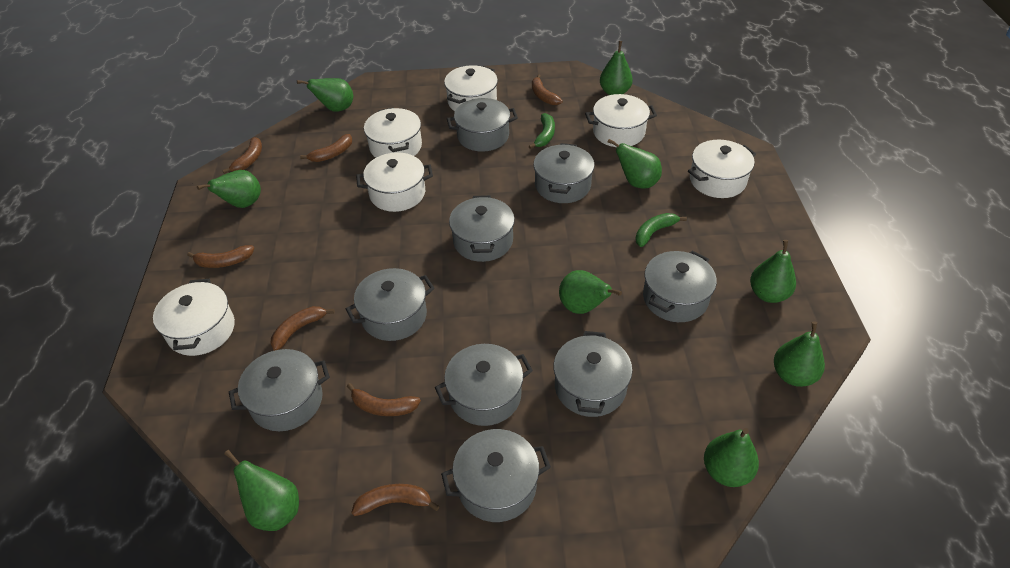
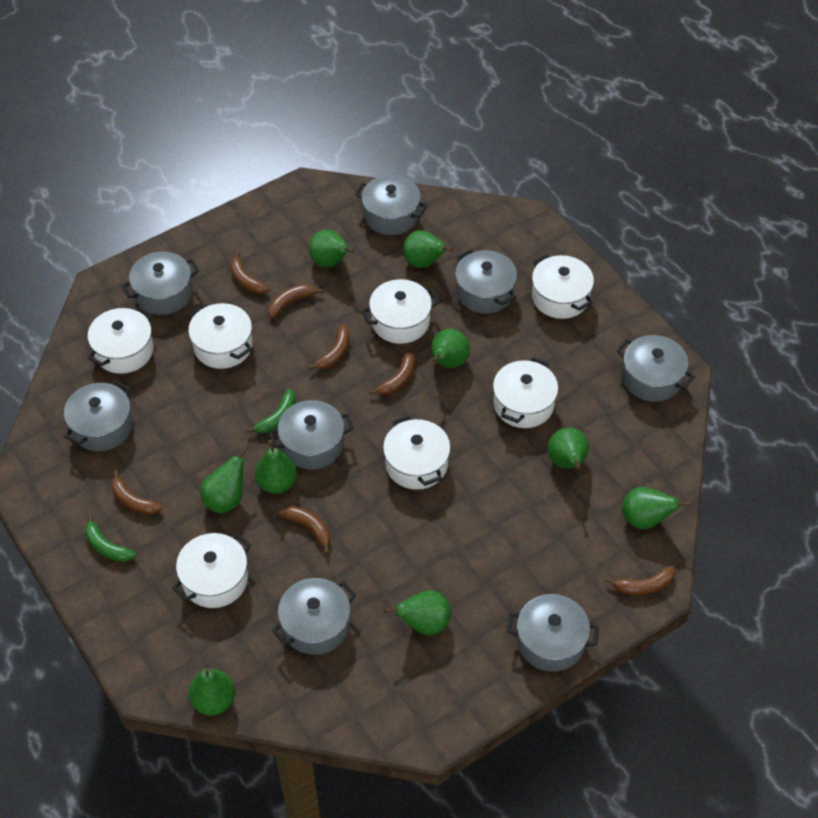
grey pot: 9 -> 8
white pot: 6 -> 7

